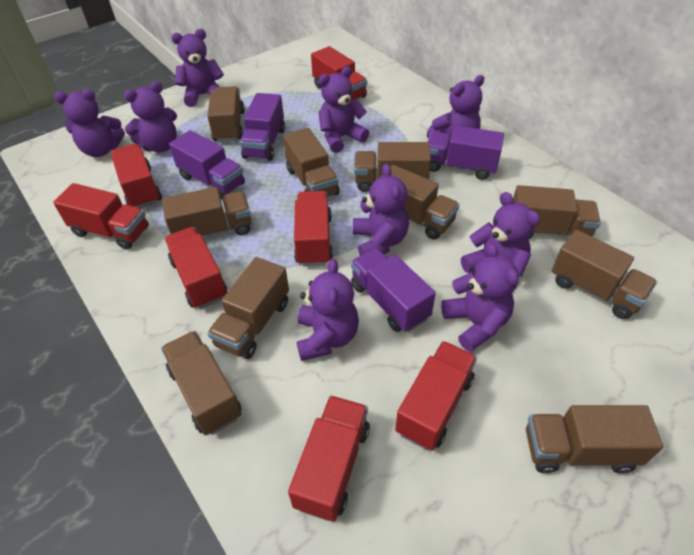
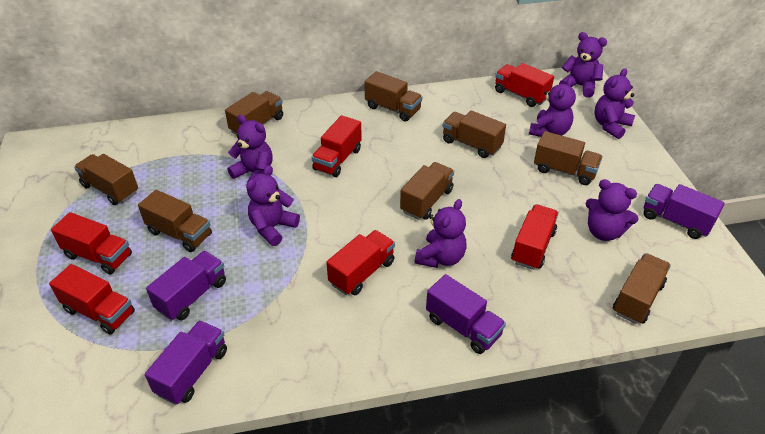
brown truck: 10 -> 8
purple teddy bear: 9 -> 7
red truck: 7 -> 6

